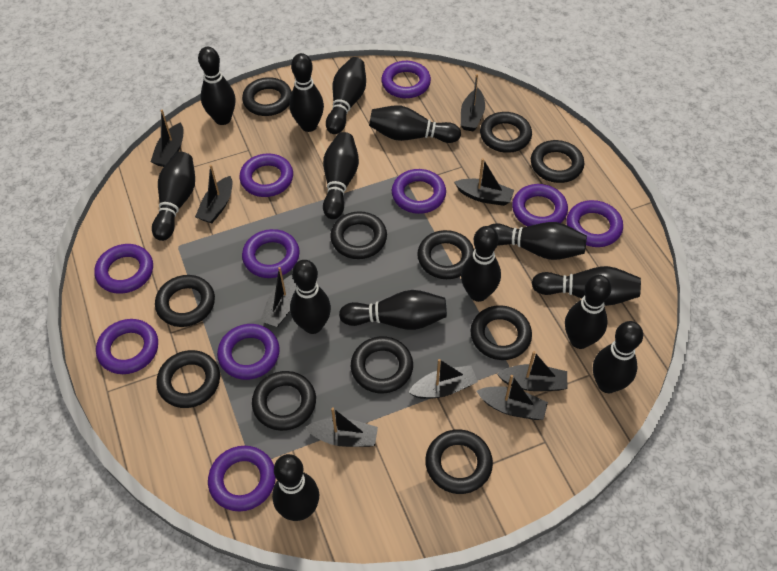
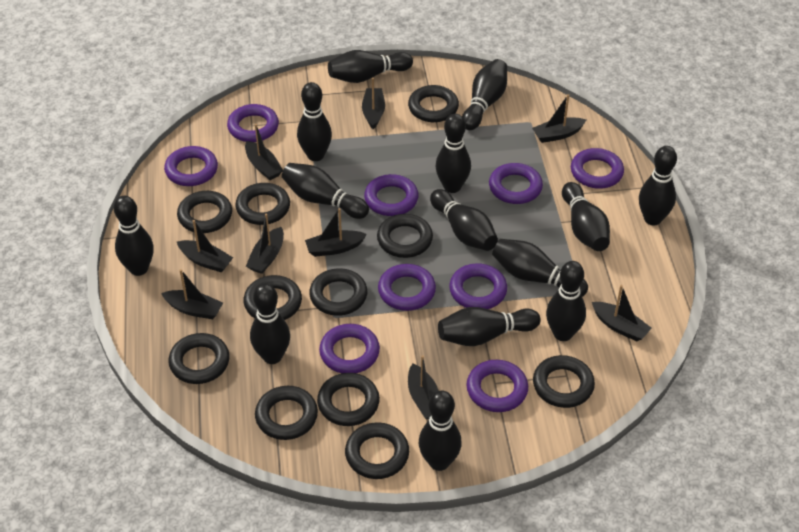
purple ring: 10 -> 9

